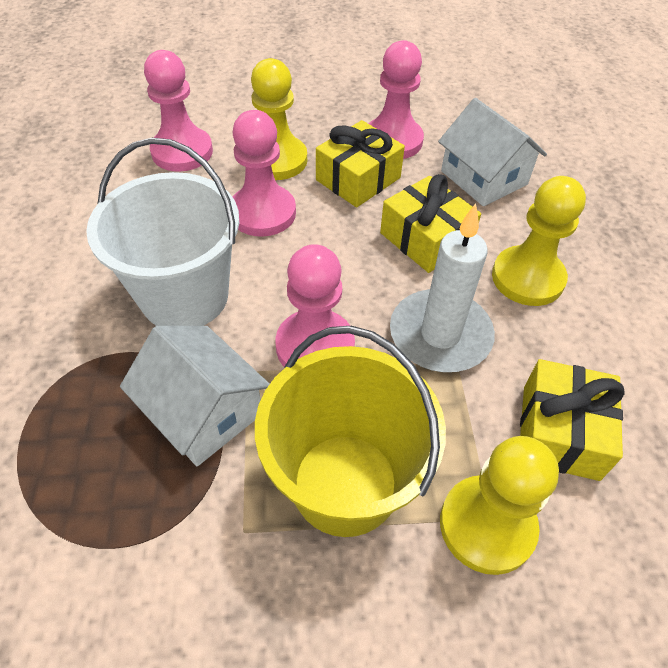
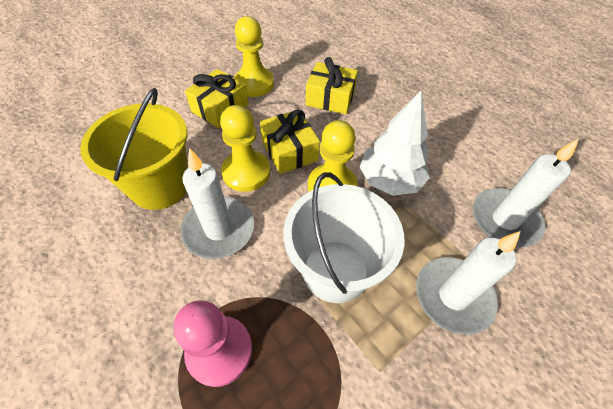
pink pawn: 4 -> 1
white candle: 1 -> 3
white house: 2 -> 0
white tree: 0 -> 1

